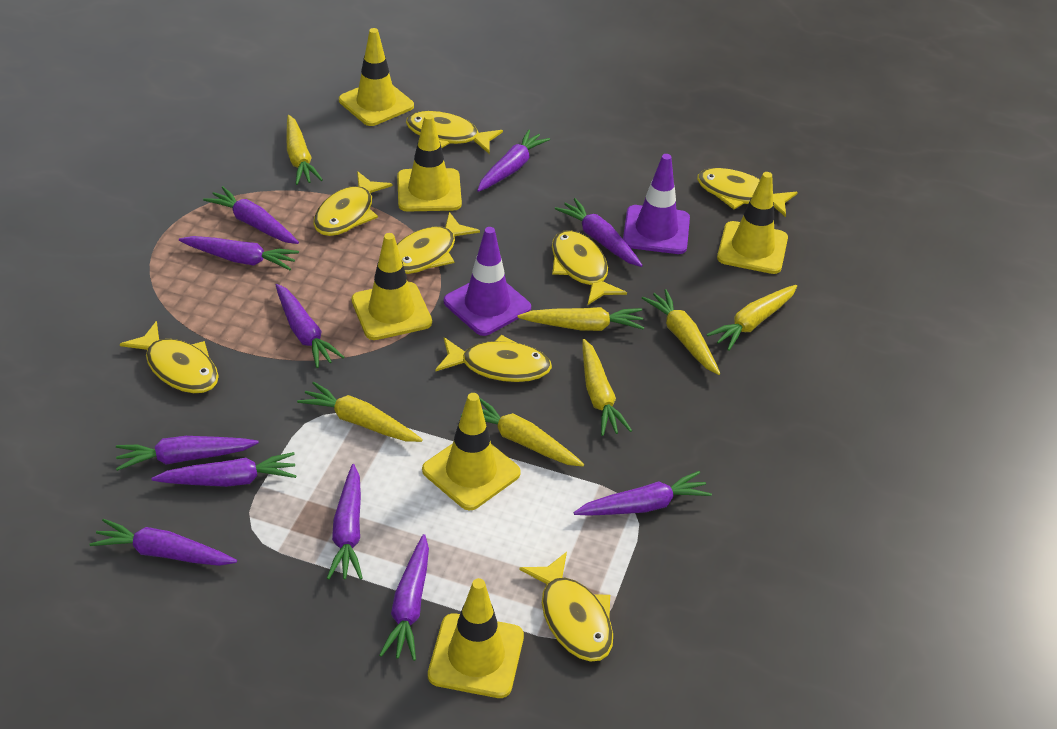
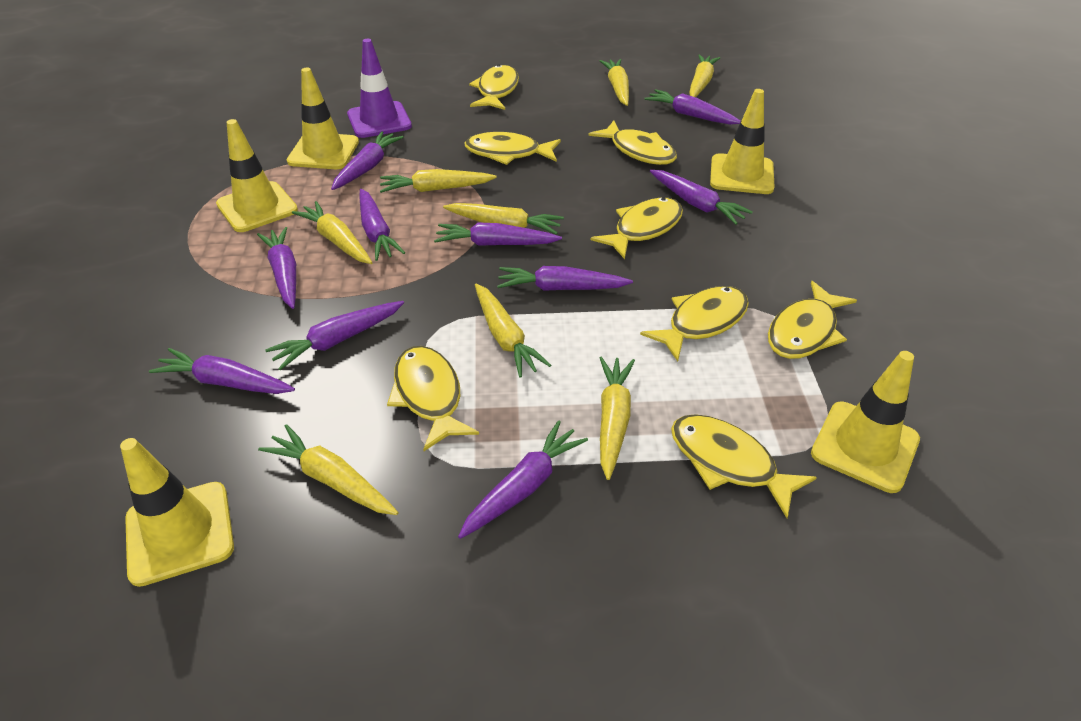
purple carrot: 11 -> 10
purple traffic cone: 2 -> 1
yellow carrot: 7 -> 8
yellow traffic cone: 6 -> 5

